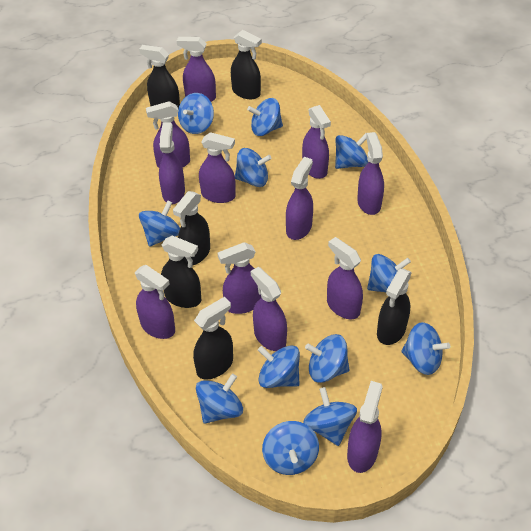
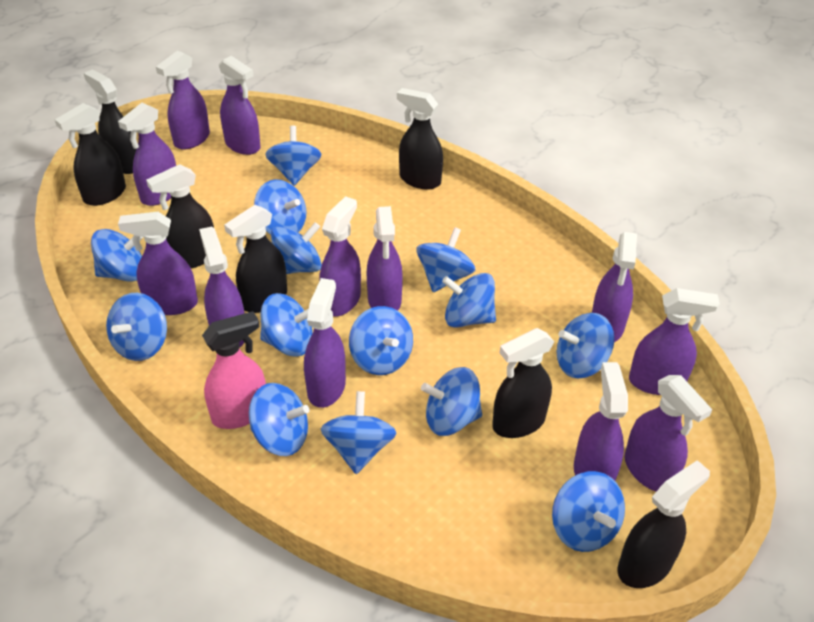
black spray bottle: 6 -> 7
blue spinning top: 12 -> 14
pink spray bottle: 0 -> 1

